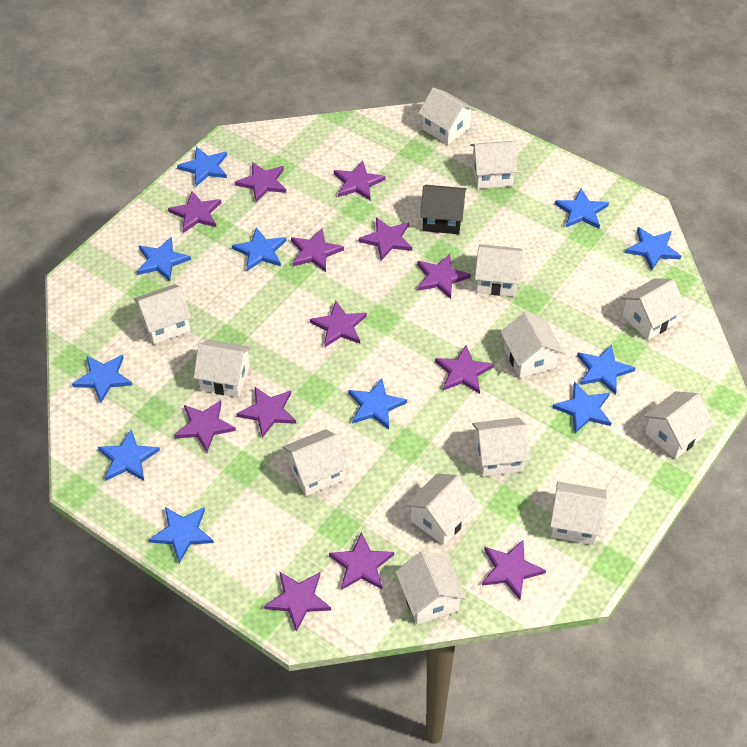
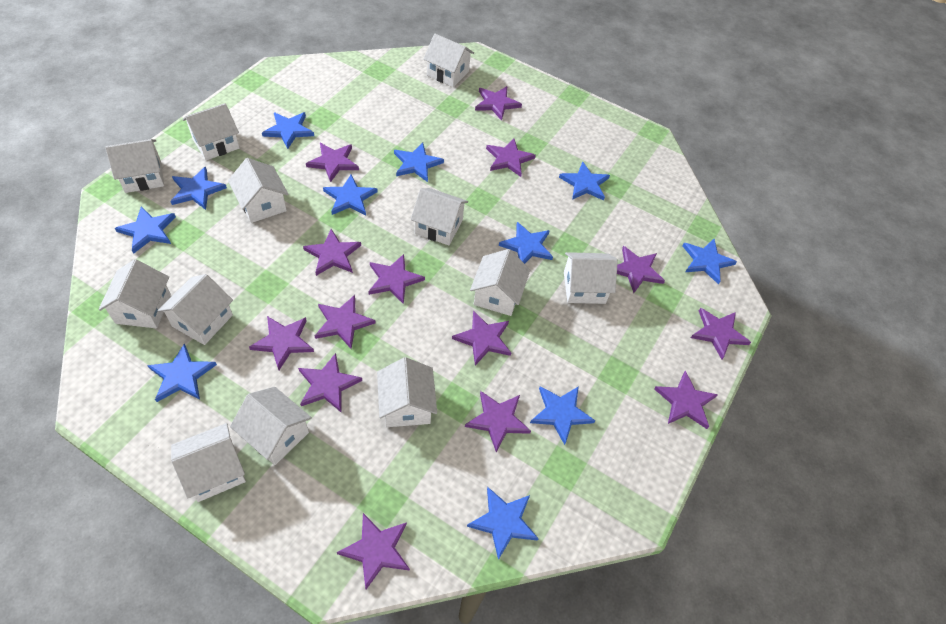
black house: 1 -> 0
purple star: 13 -> 14
white house: 13 -> 12

